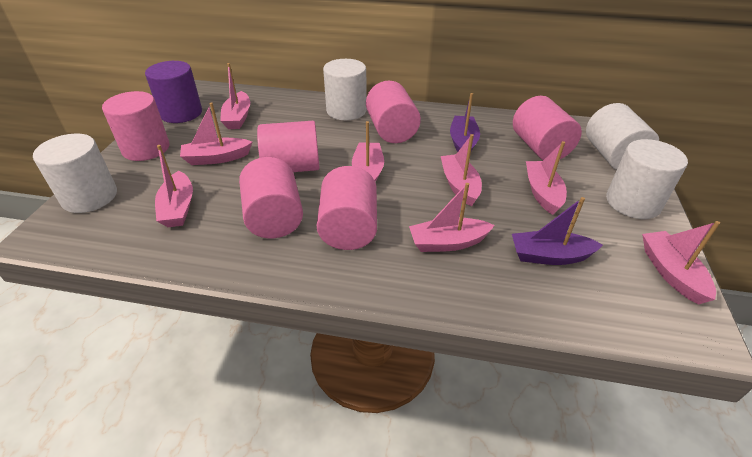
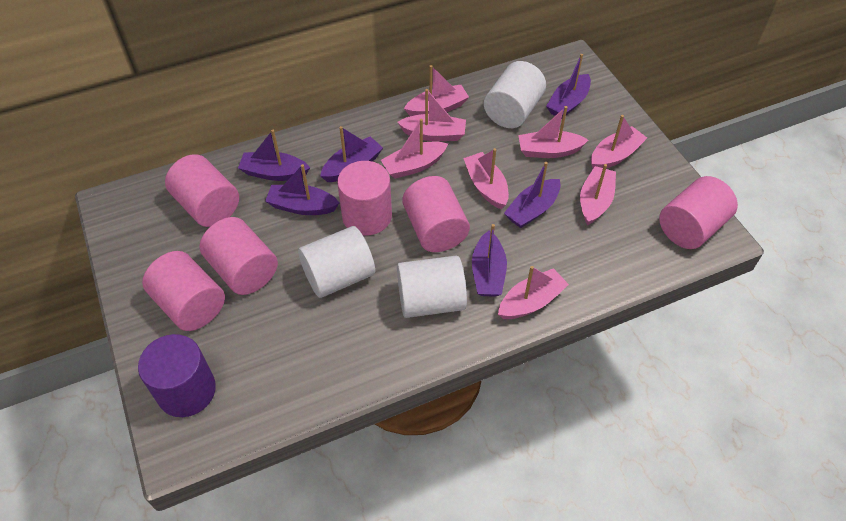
purple boat: 2 -> 6
white cylinder: 4 -> 3

